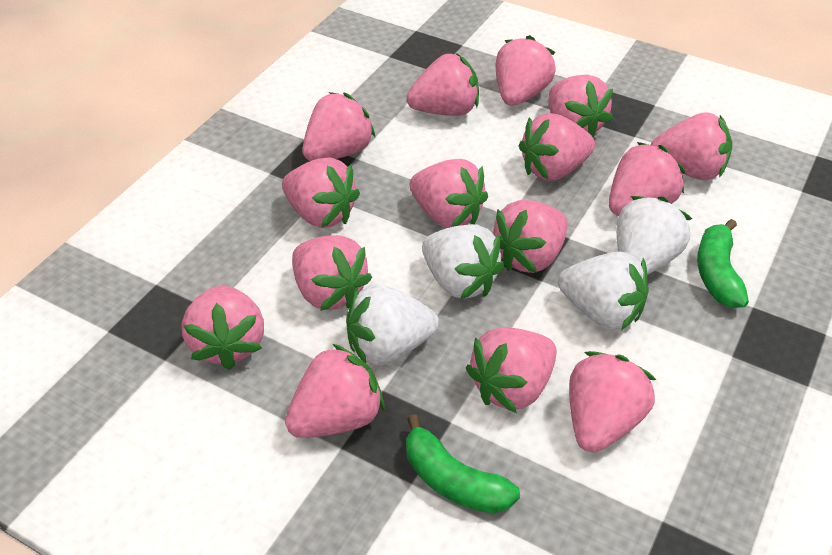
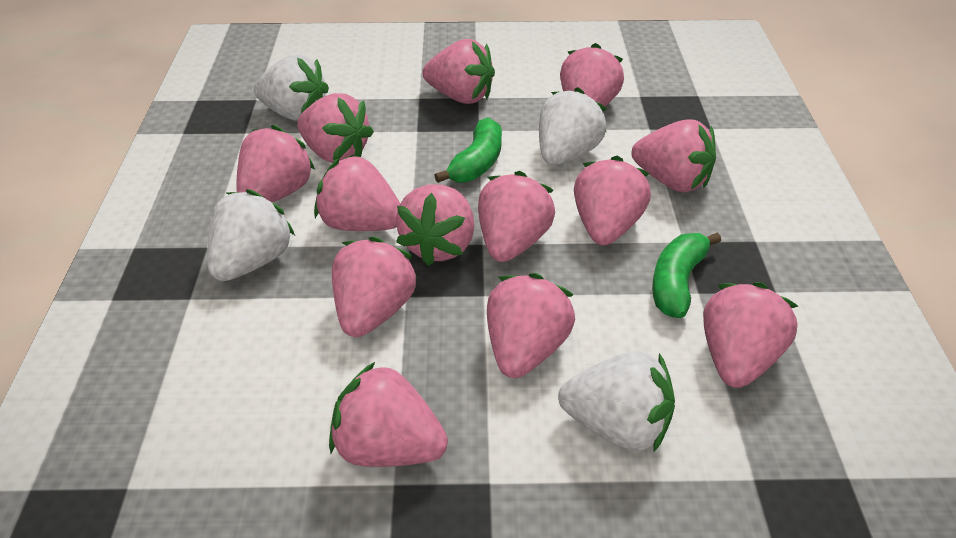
pink strawberry: 15 -> 13

